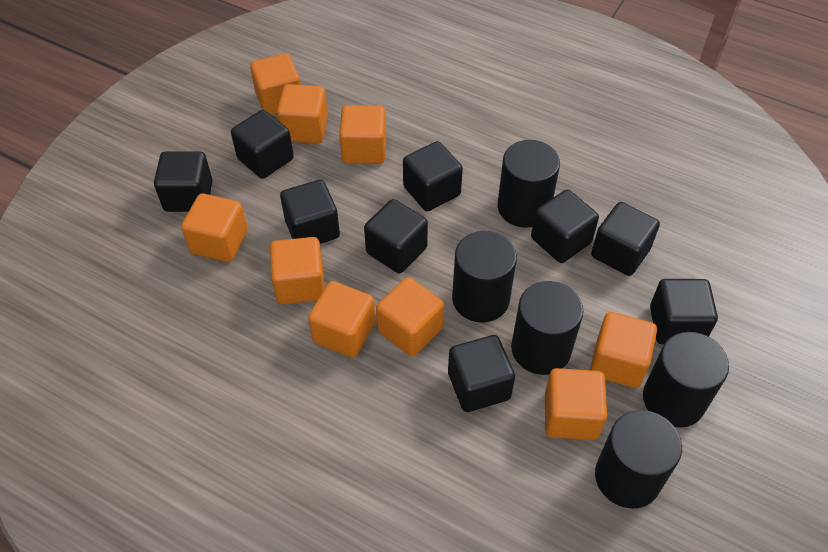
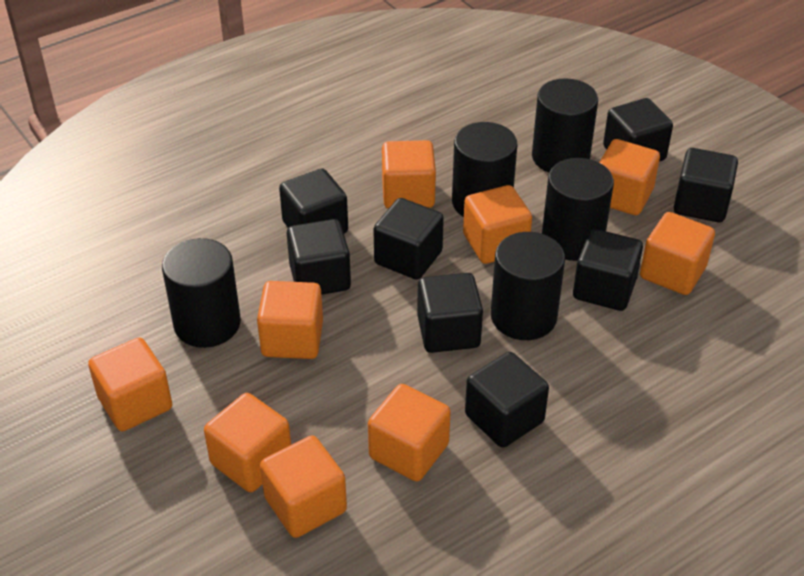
black cube: 9 -> 8

